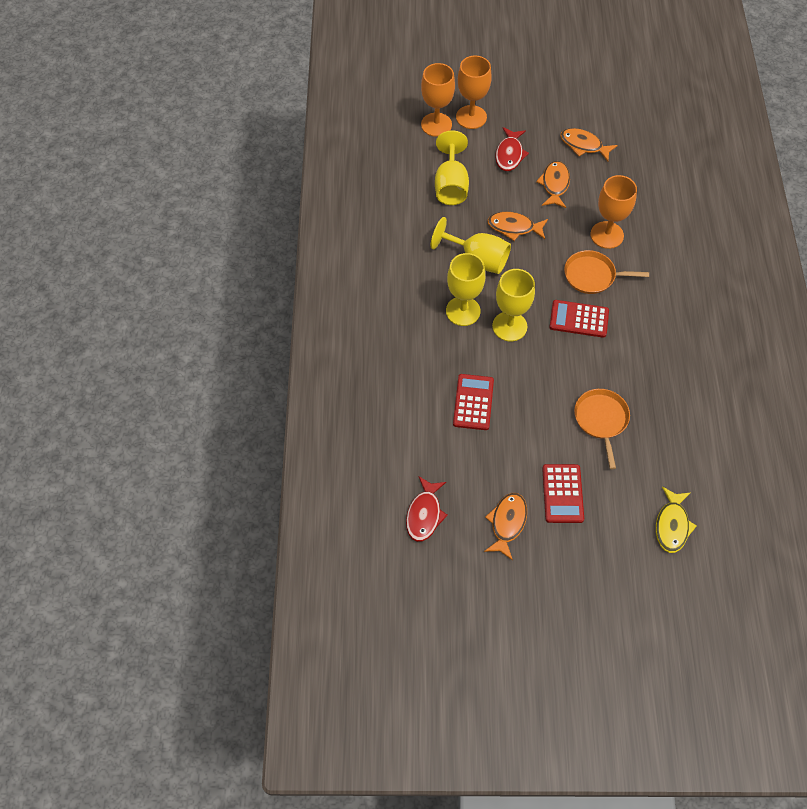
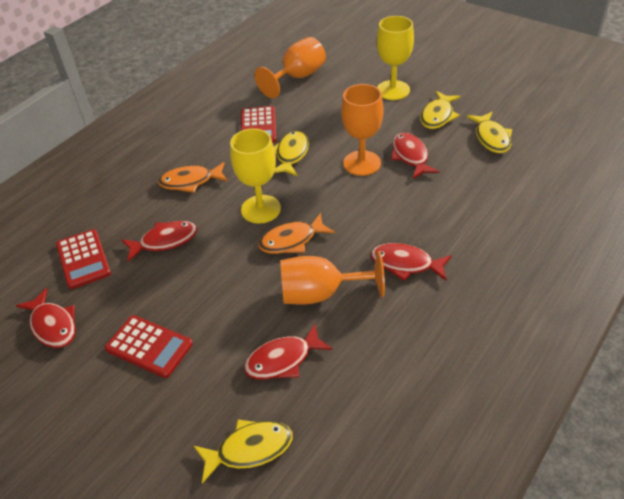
orange fish: 4 -> 2
orange pan: 2 -> 0
red fish: 2 -> 5
yellow fish: 1 -> 4
yellow goblet: 4 -> 2

